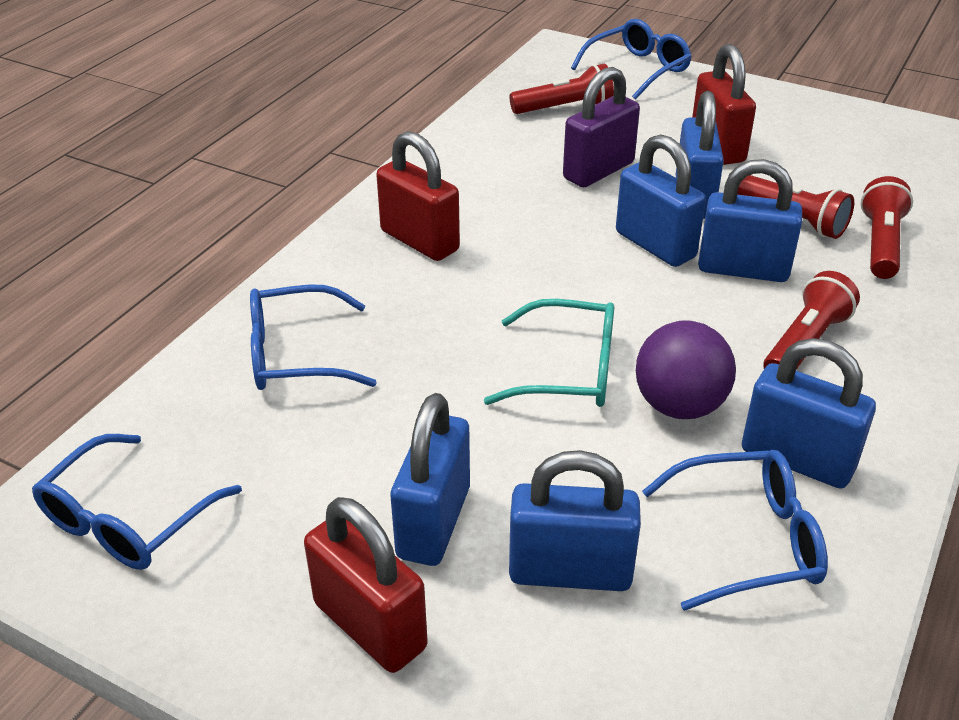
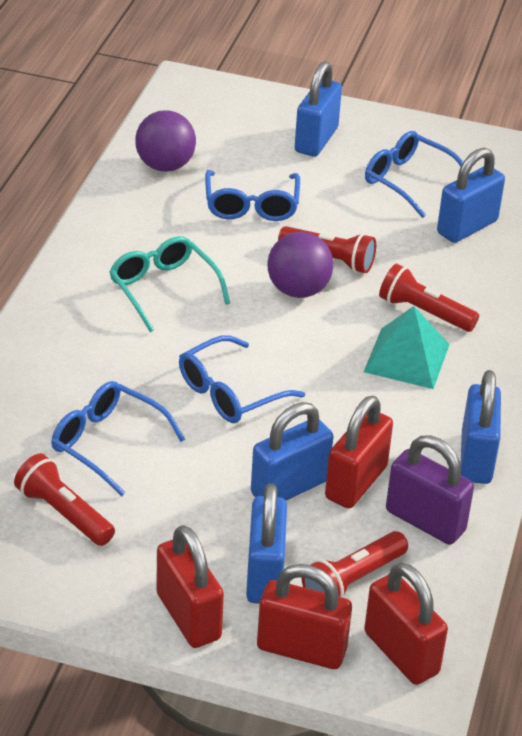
blue padlock: 6 -> 5
purple ball: 1 -> 2
red padlock: 3 -> 4
turquoise pyramid: 0 -> 1

